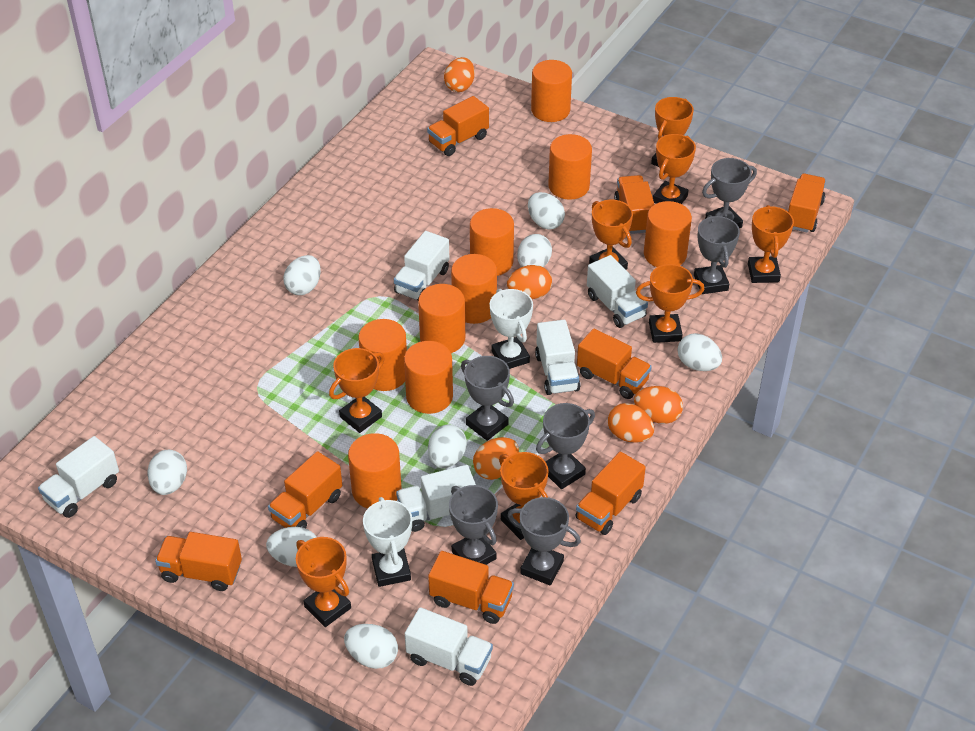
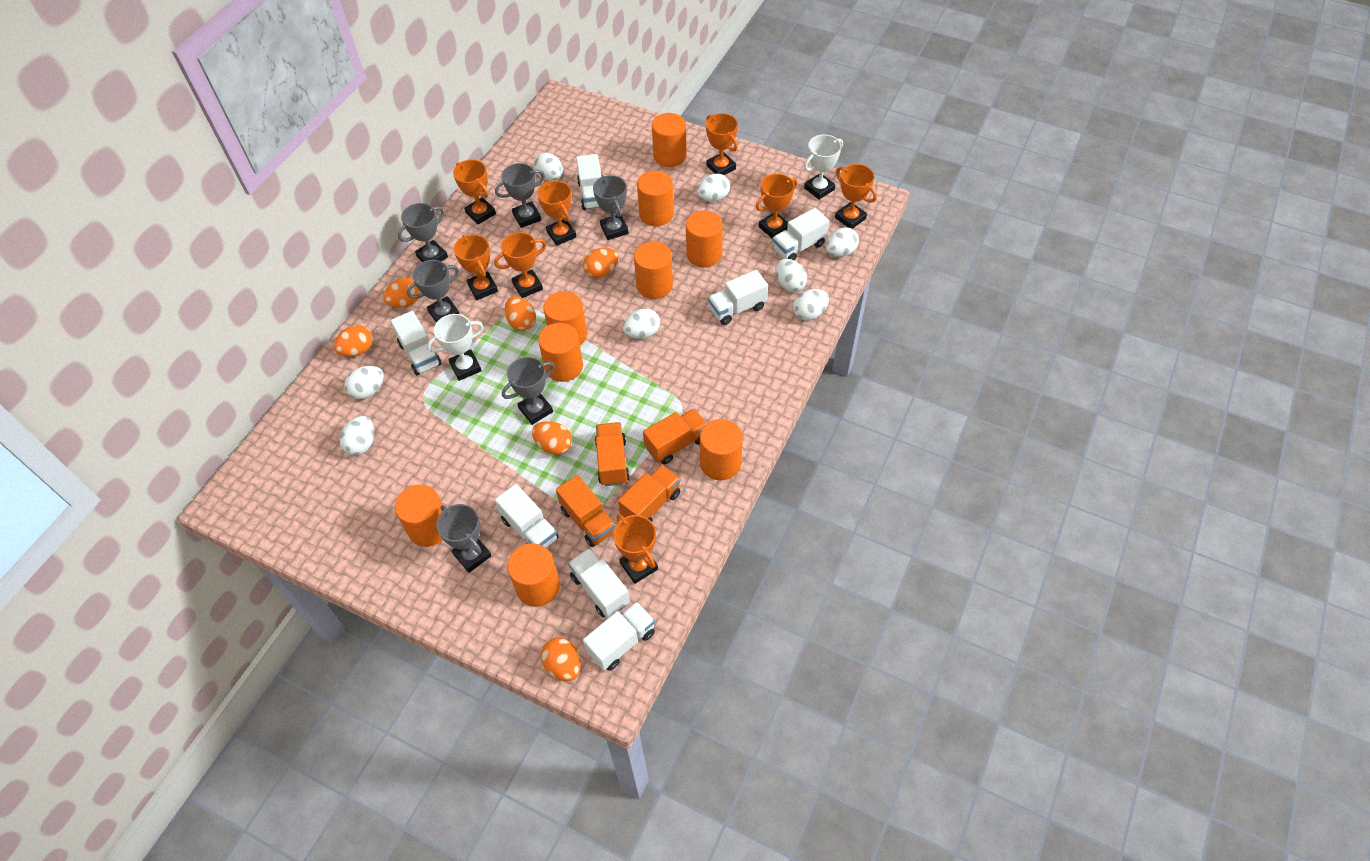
orange egg: 5 -> 6
orange truck: 8 -> 4
white truck: 6 -> 7

